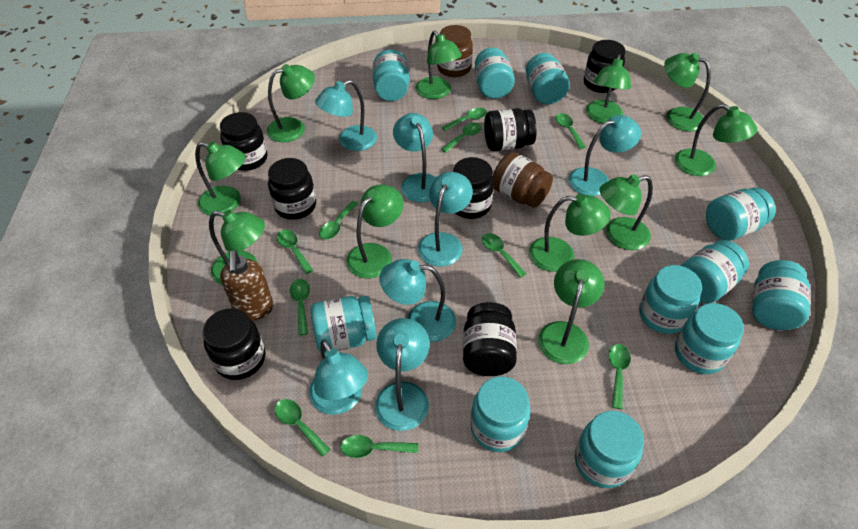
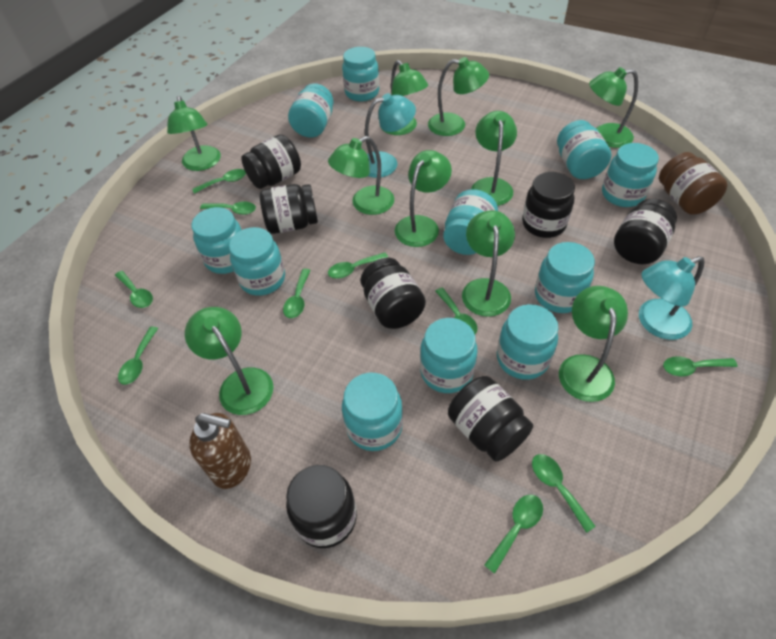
brown jar: 2 -> 1
green lamp: 11 -> 10
turquoise lamp: 7 -> 2

